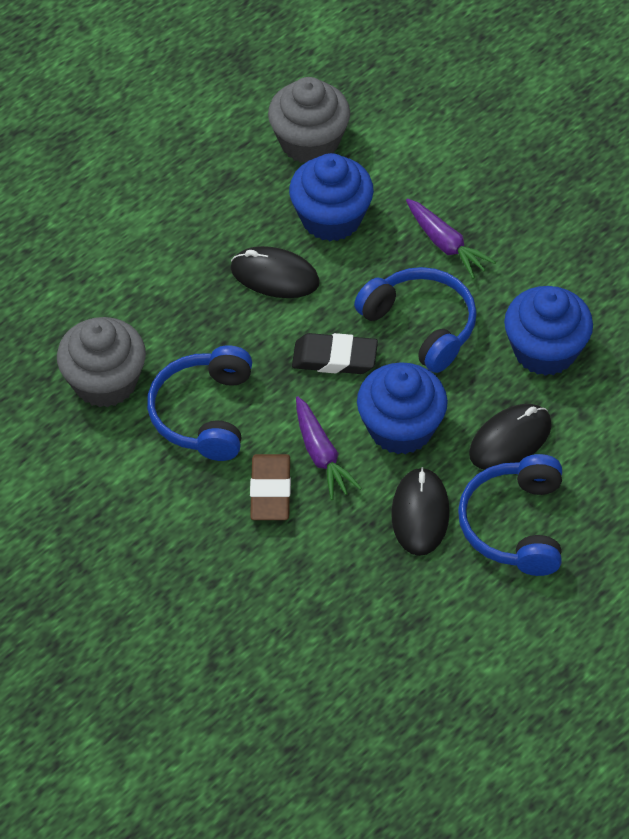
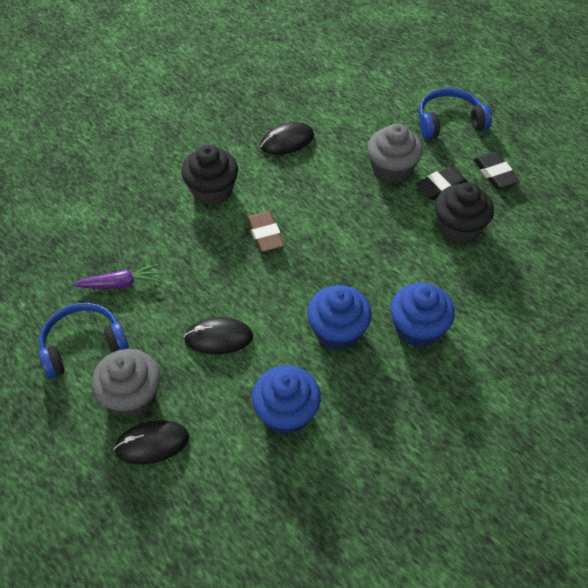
black cupcake: 0 -> 2
black eraser: 1 -> 2
blue headphones: 3 -> 2
purple carrot: 2 -> 1

